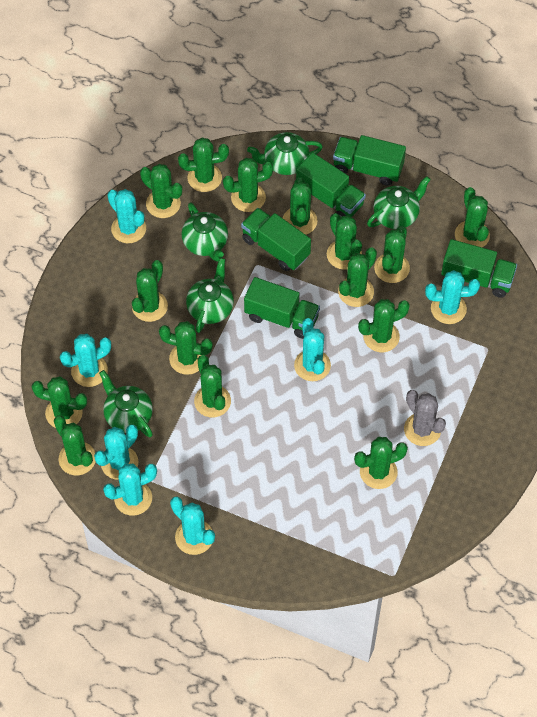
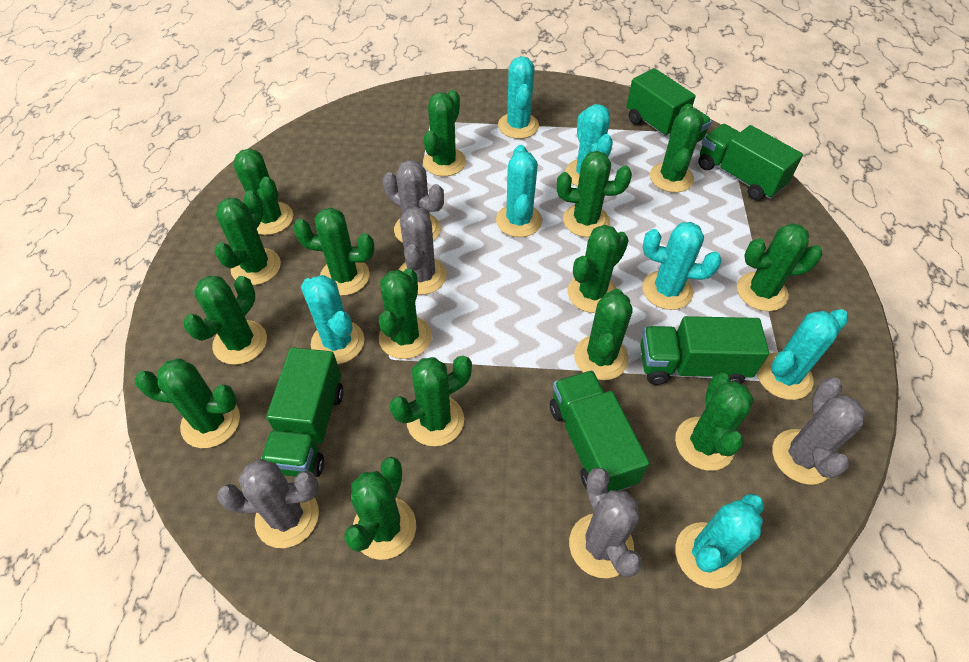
green teapot: 5 -> 0
grey cactus: 1 -> 5

